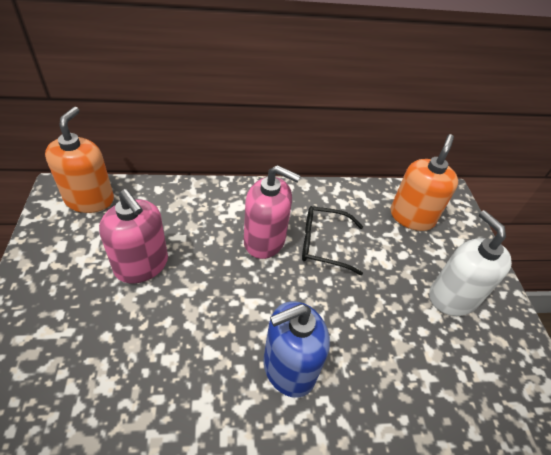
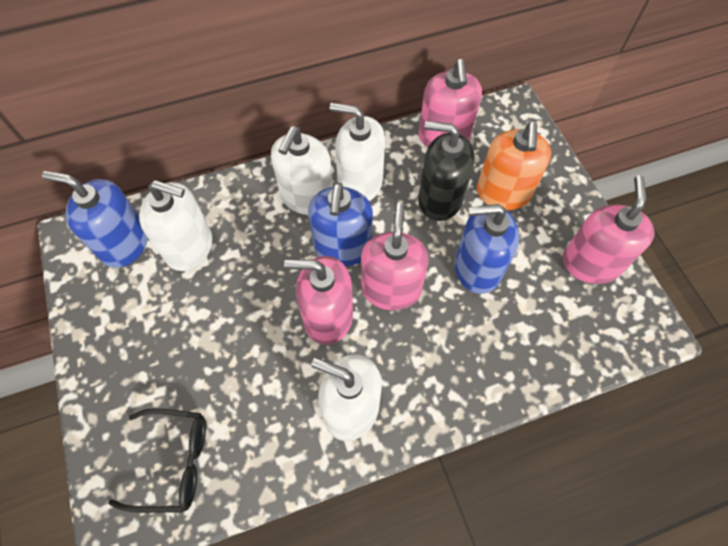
black soap dispenser: 0 -> 1
blue soap dispenser: 1 -> 3
orange soap dispenser: 2 -> 1
pink soap dispenser: 2 -> 4
white soap dispenser: 1 -> 4

